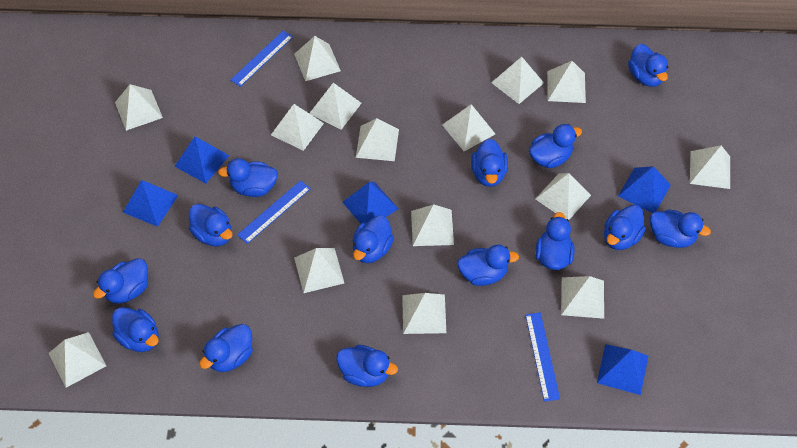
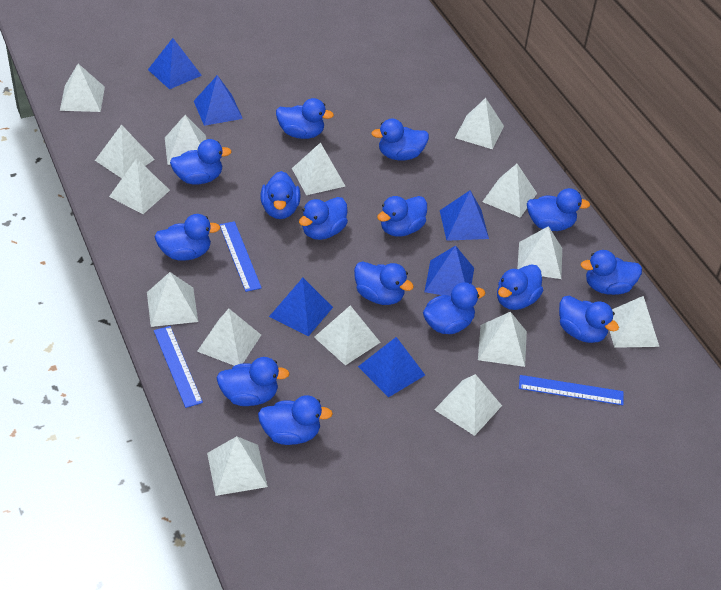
blue duck: 14 -> 15
blue pyramid: 5 -> 6

